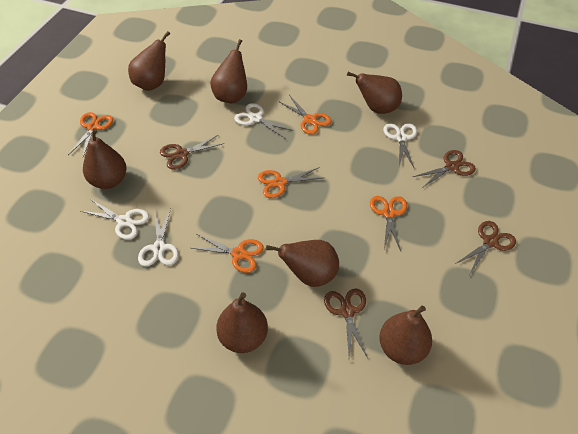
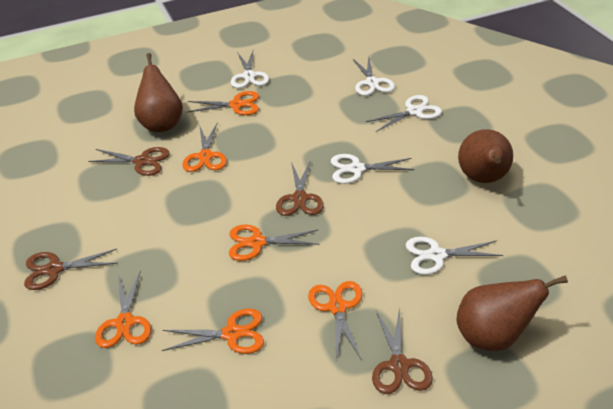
brown pear: 7 -> 3
orange scissors: 5 -> 6
white scissors: 4 -> 5

